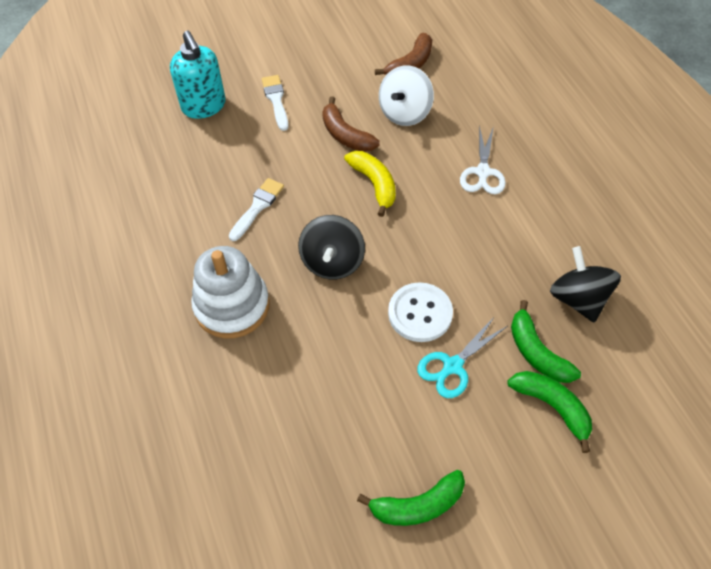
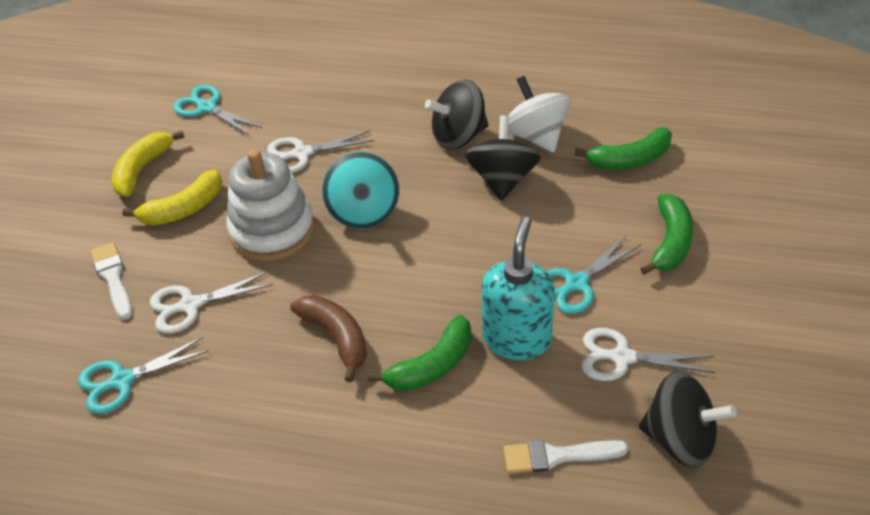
black spinning top: 2 -> 3
brown banana: 2 -> 1
turquoise scissors: 1 -> 3
turquoise spinning top: 0 -> 1
white button: 1 -> 0
white scissors: 1 -> 3
yellow banana: 1 -> 2

